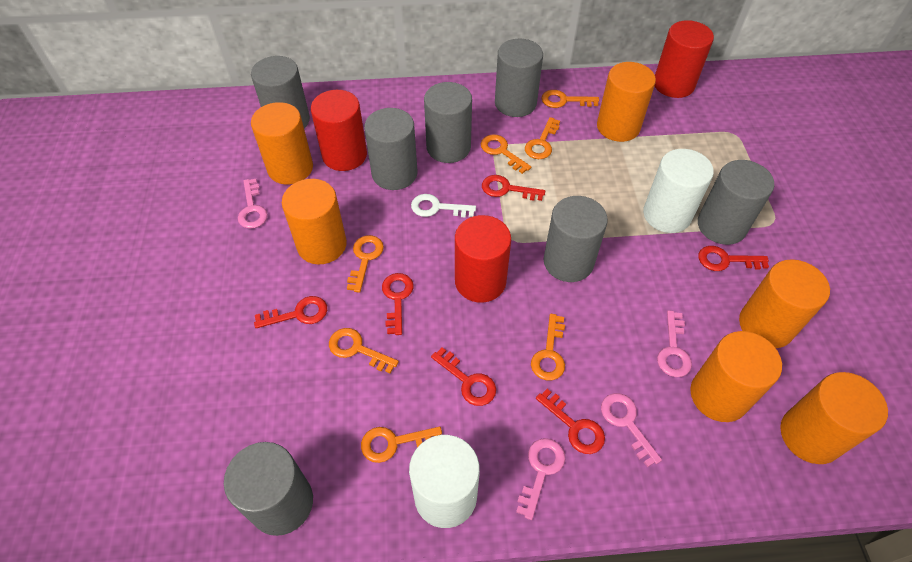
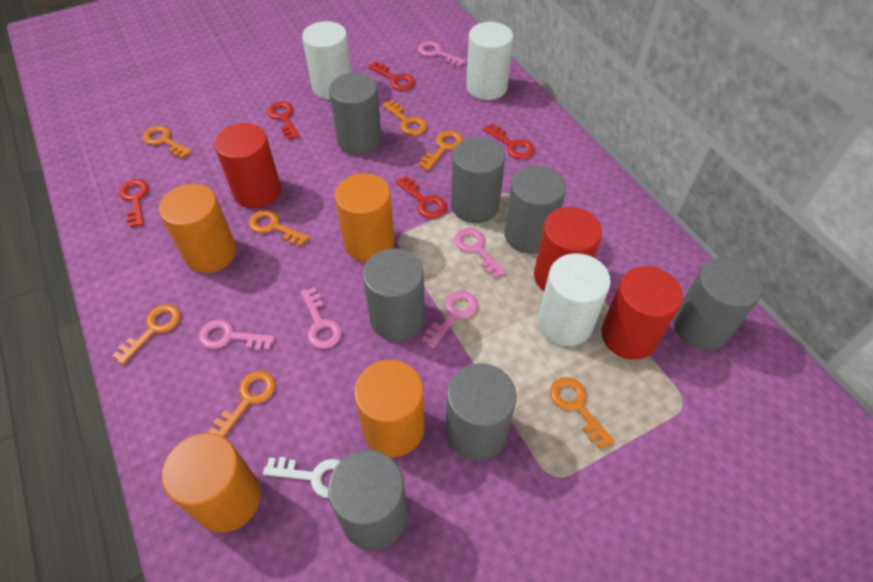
orange cylinder: 6 -> 4
pink key: 4 -> 5
red key: 6 -> 5
white cylinder: 2 -> 3

